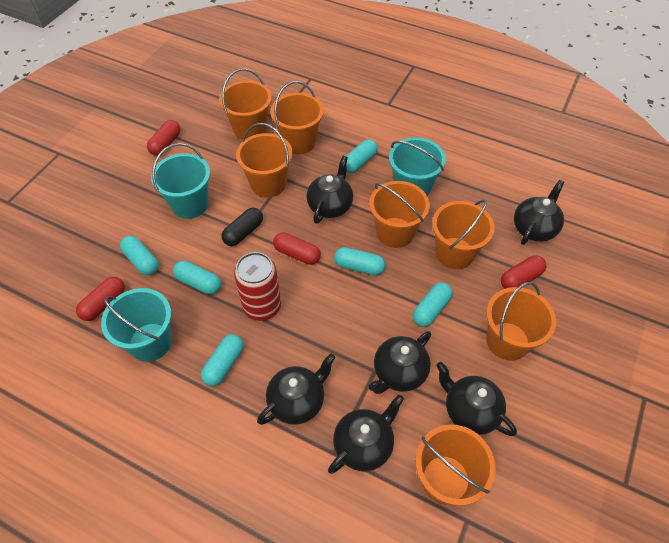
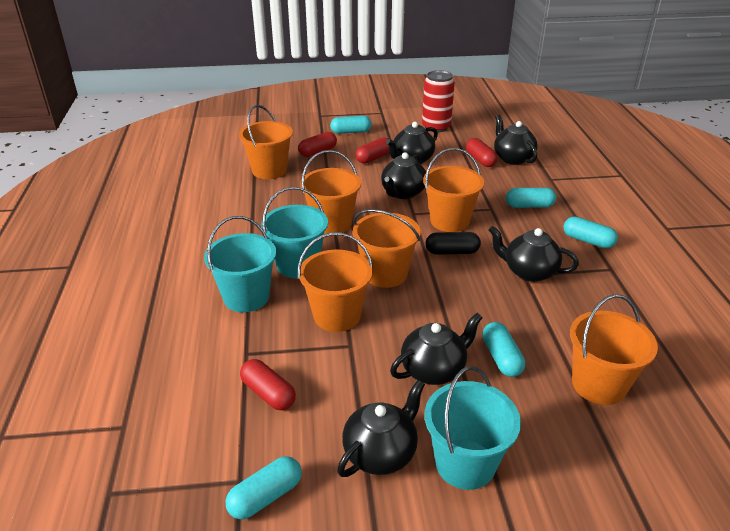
orange bucket: 7 -> 6
turquoise capsule: 6 -> 5

